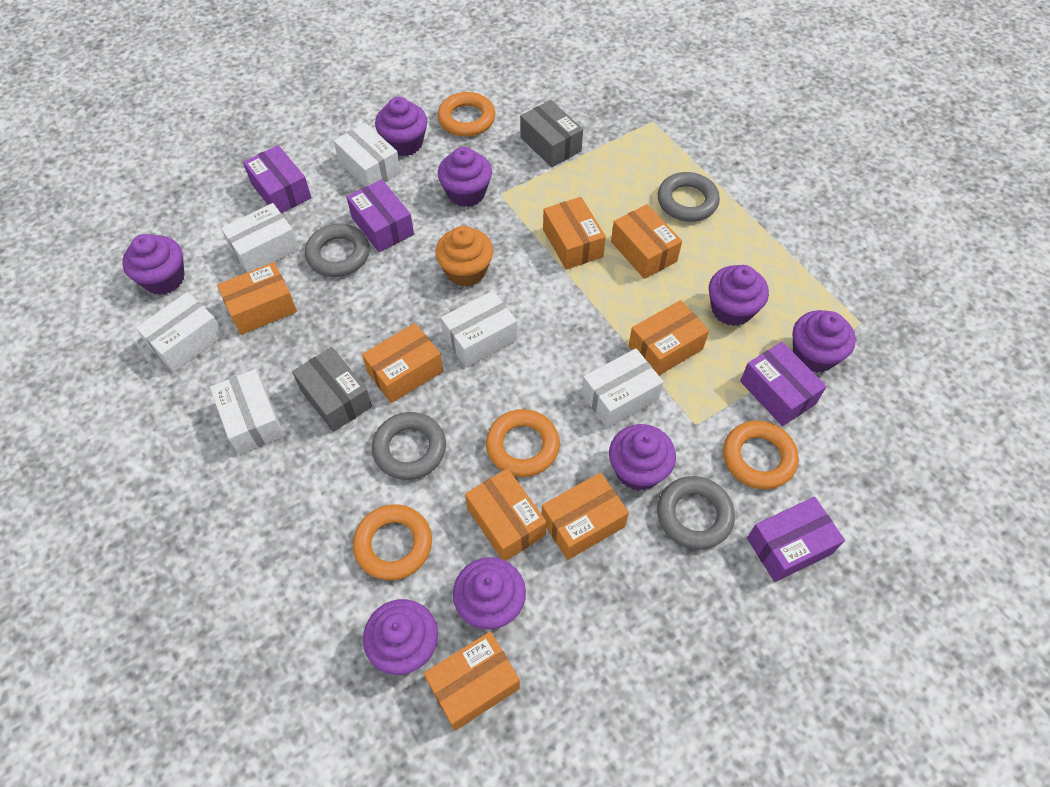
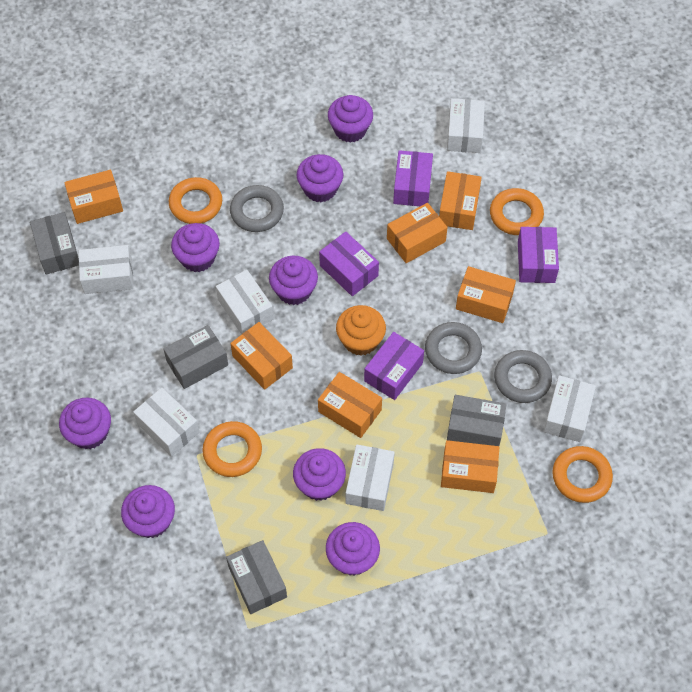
grey box: 2 -> 4
grey ring: 4 -> 3
orange box: 8 -> 7

